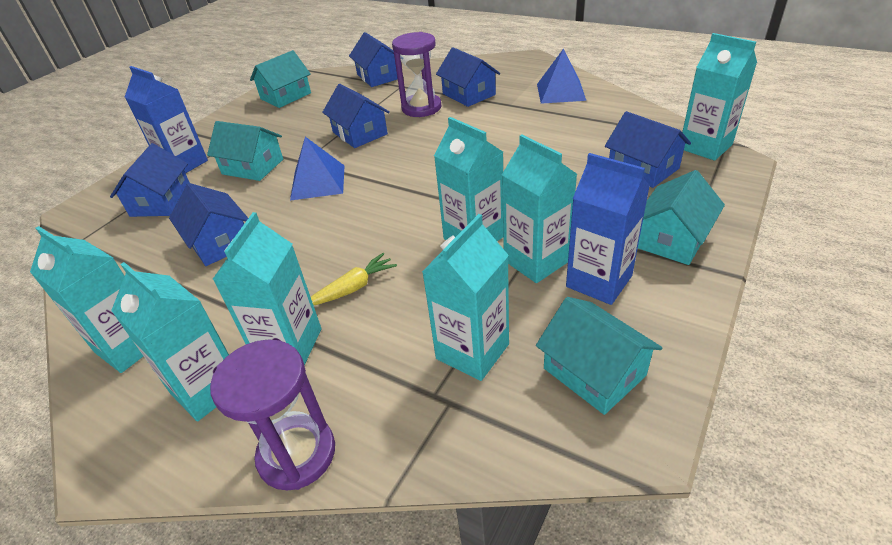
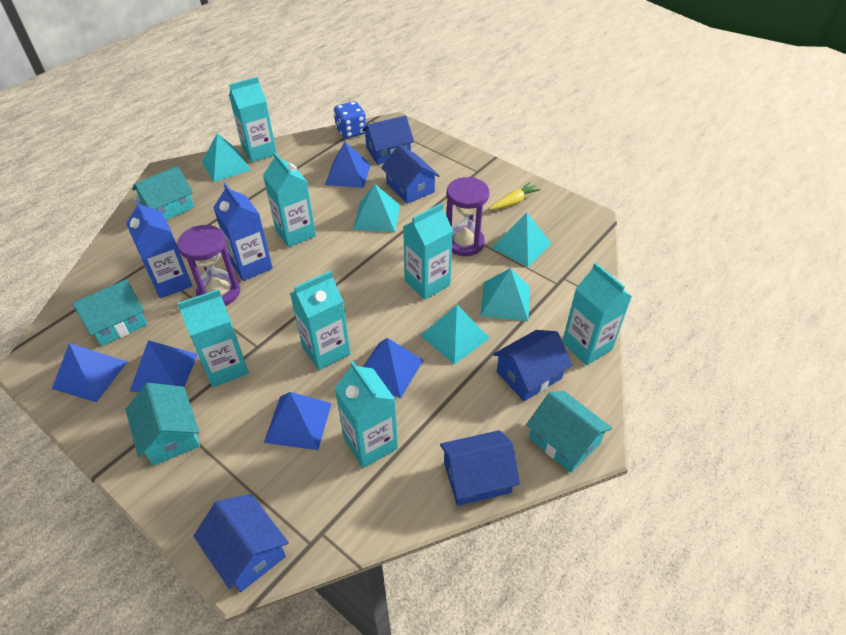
blue dice: 0 -> 1
blue house: 6 -> 5
blue pyramid: 2 -> 5
turquoise pyramid: 0 -> 5

